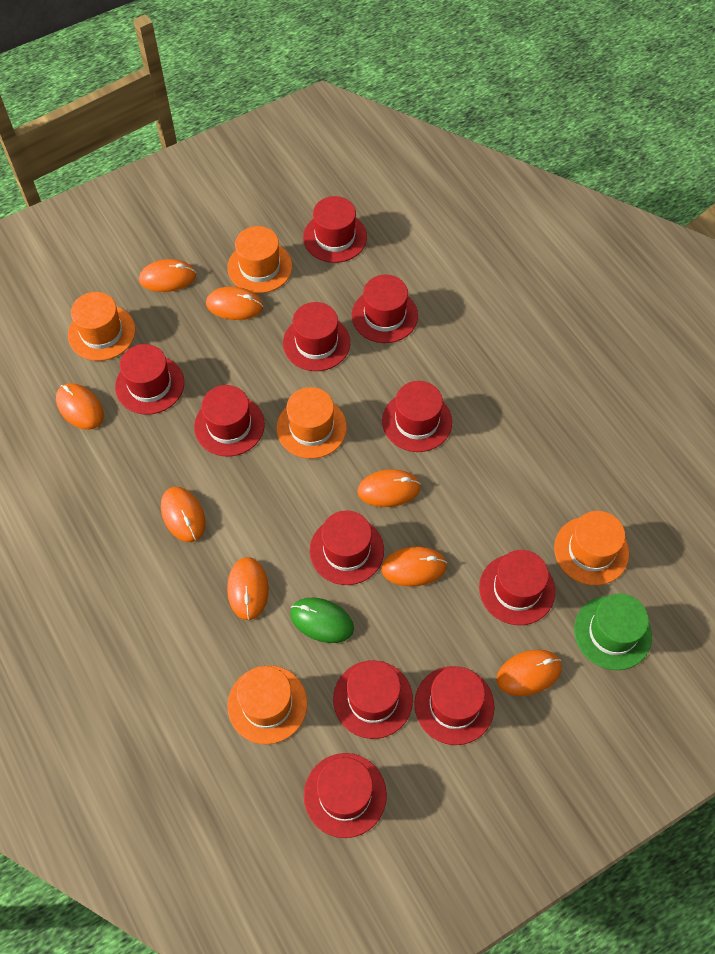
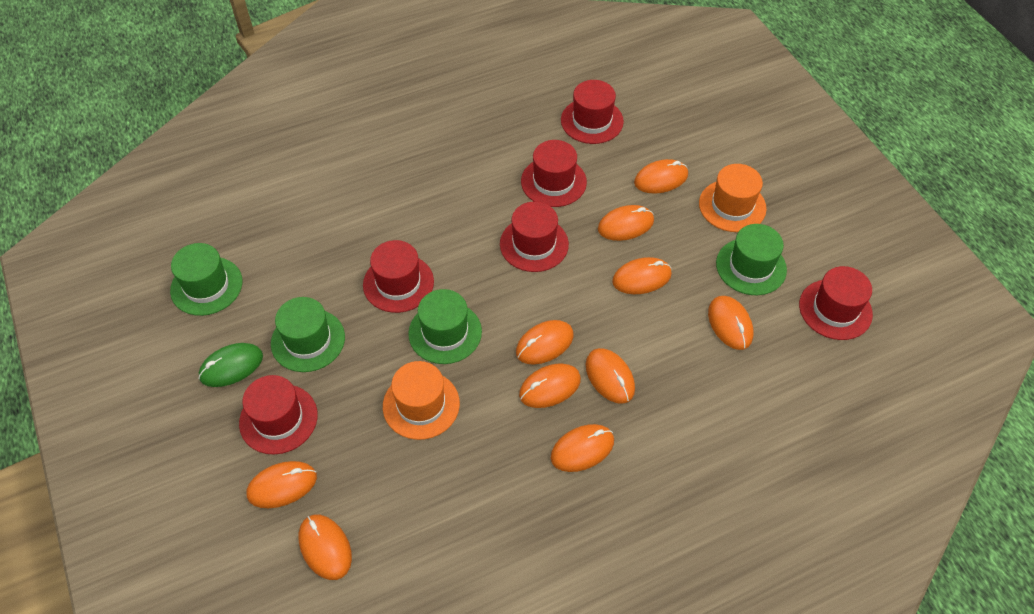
green hat: 1 -> 4
orange hat: 5 -> 2
orange mouse: 8 -> 10
red hat: 11 -> 6

